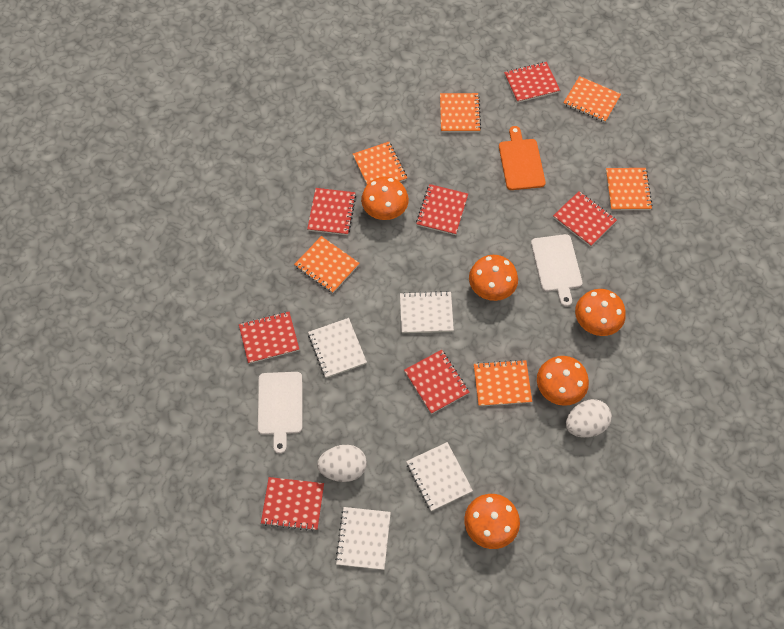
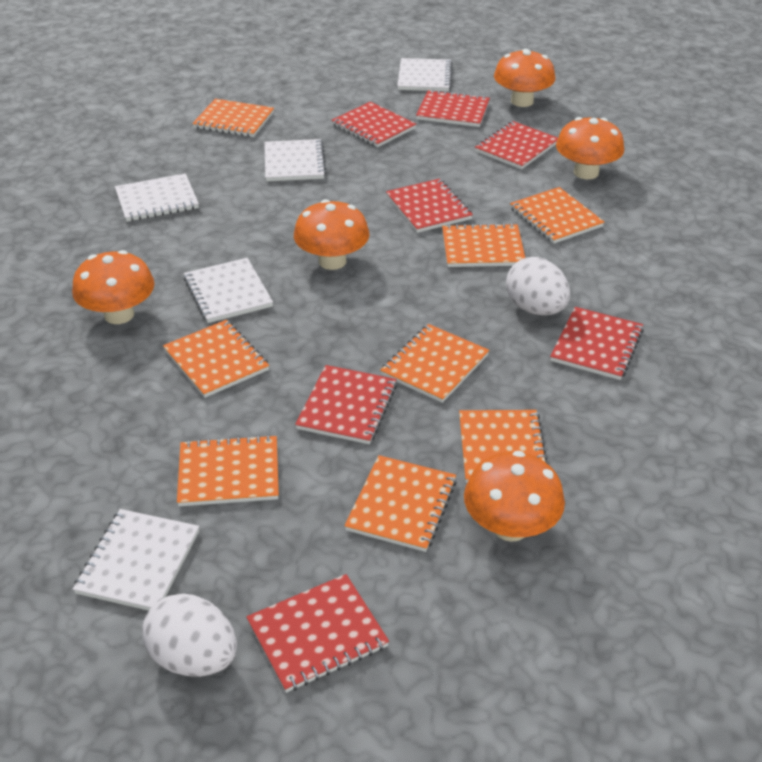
orange cutting board: 1 -> 0
orange notebook: 6 -> 8
white cutting board: 2 -> 0
white notebook: 4 -> 5

